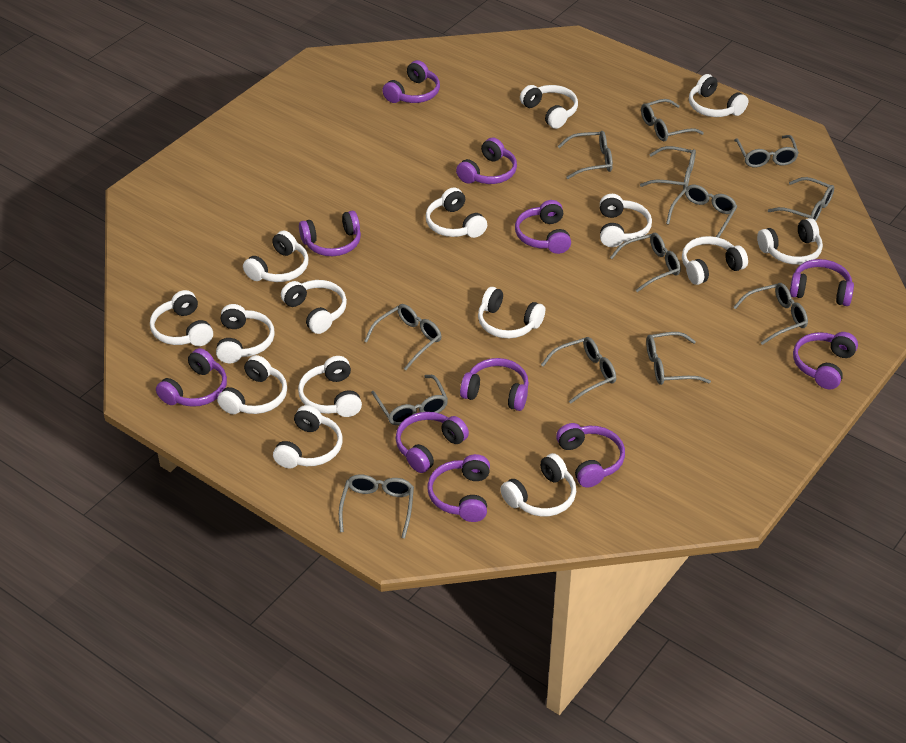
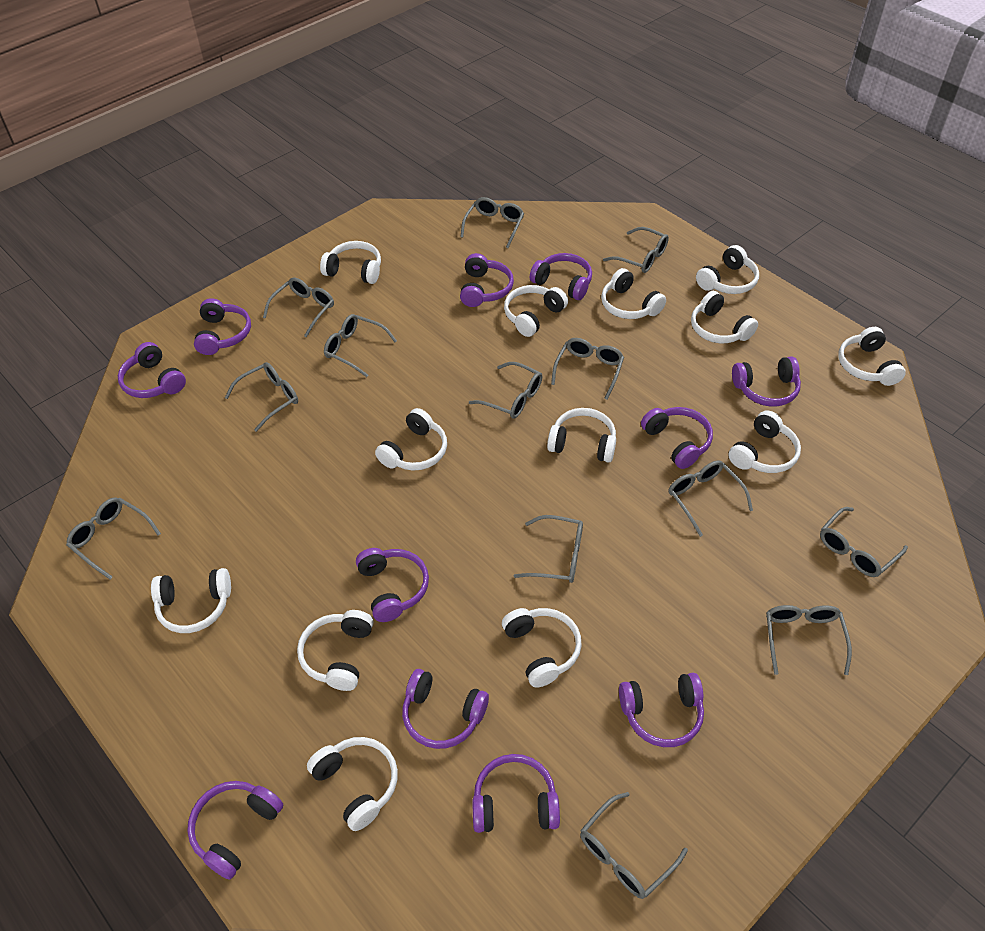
white headphones: 15 -> 13

